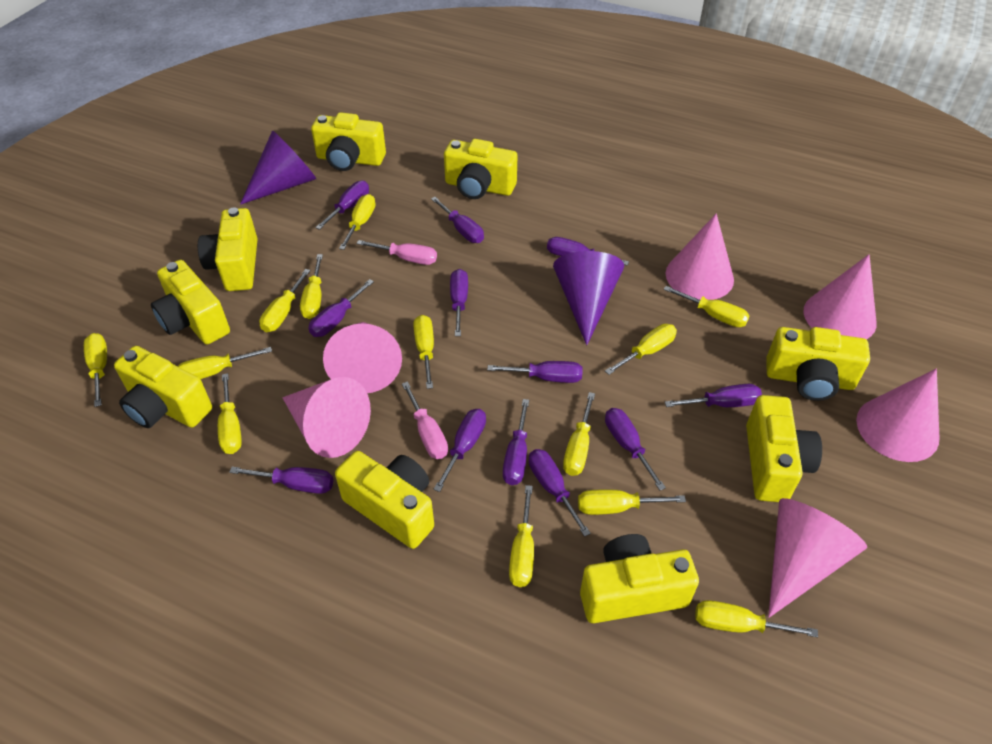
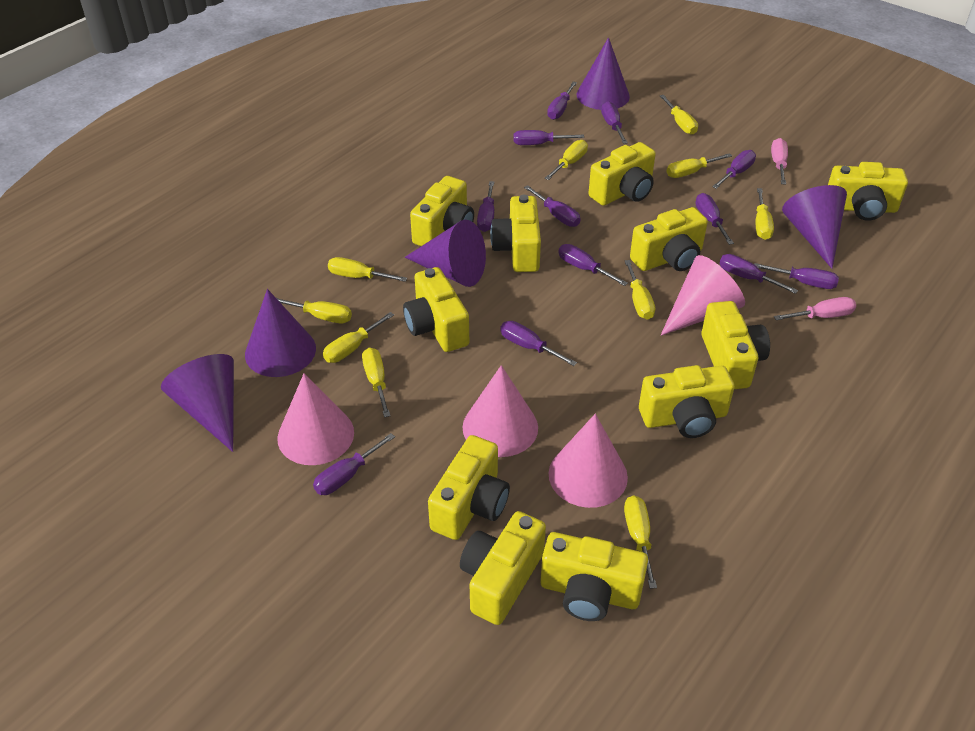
pink cone: 6 -> 4
purple cone: 2 -> 5
yellow camera: 9 -> 11
yellow screwdriver: 13 -> 10

